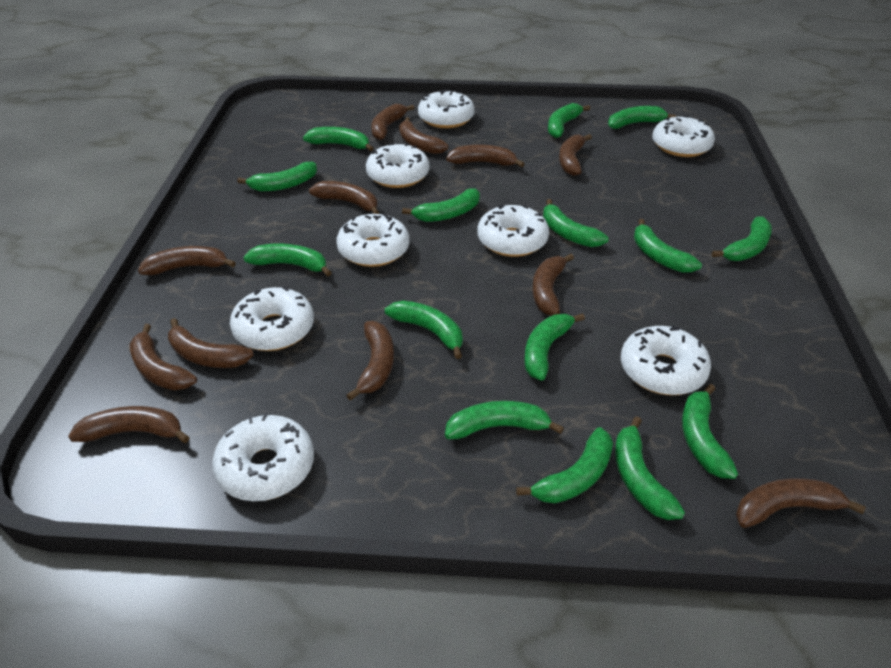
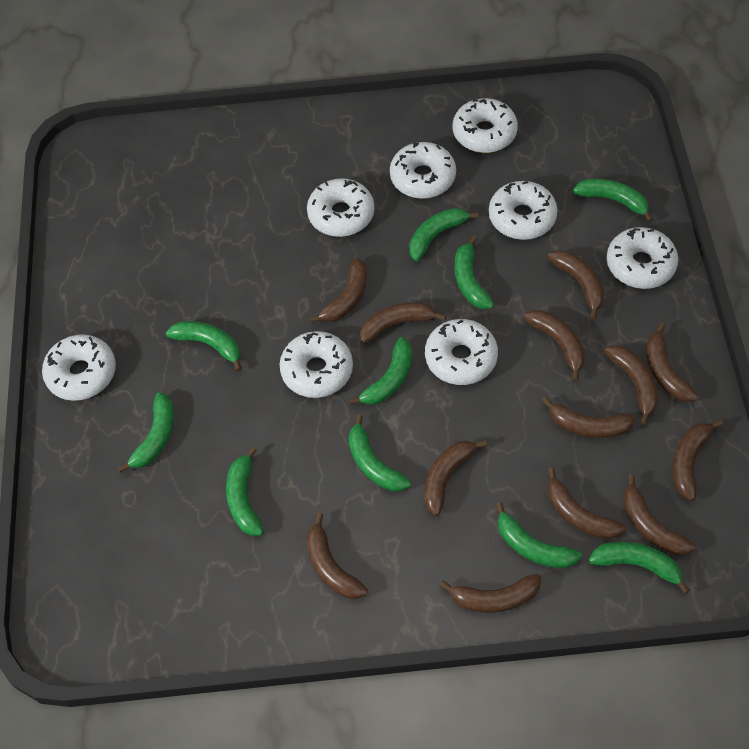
brown banana: 12 -> 13
green banana: 15 -> 10

